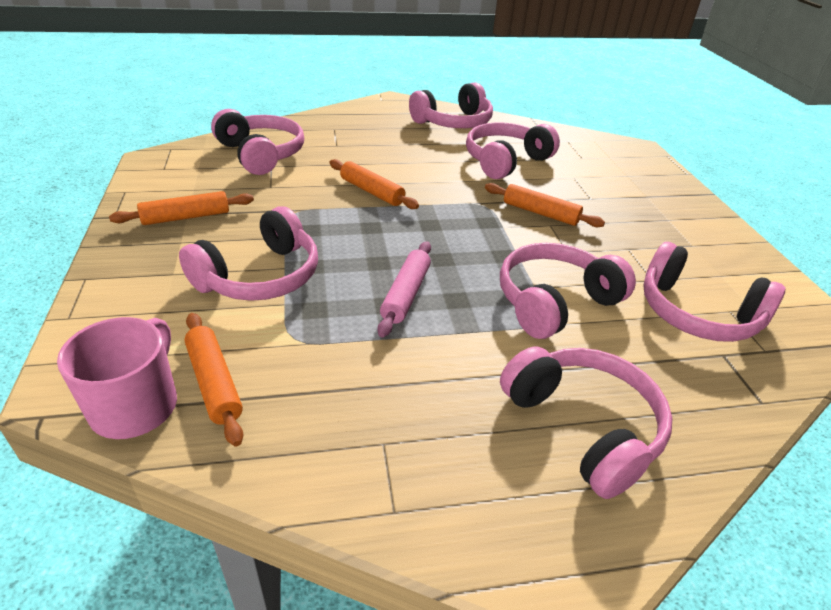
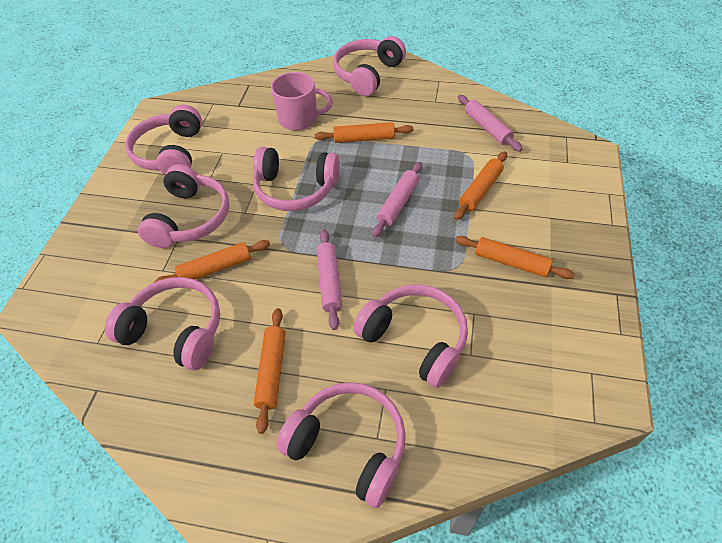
orange rolling pin: 4 -> 5
pink rolling pin: 1 -> 3

